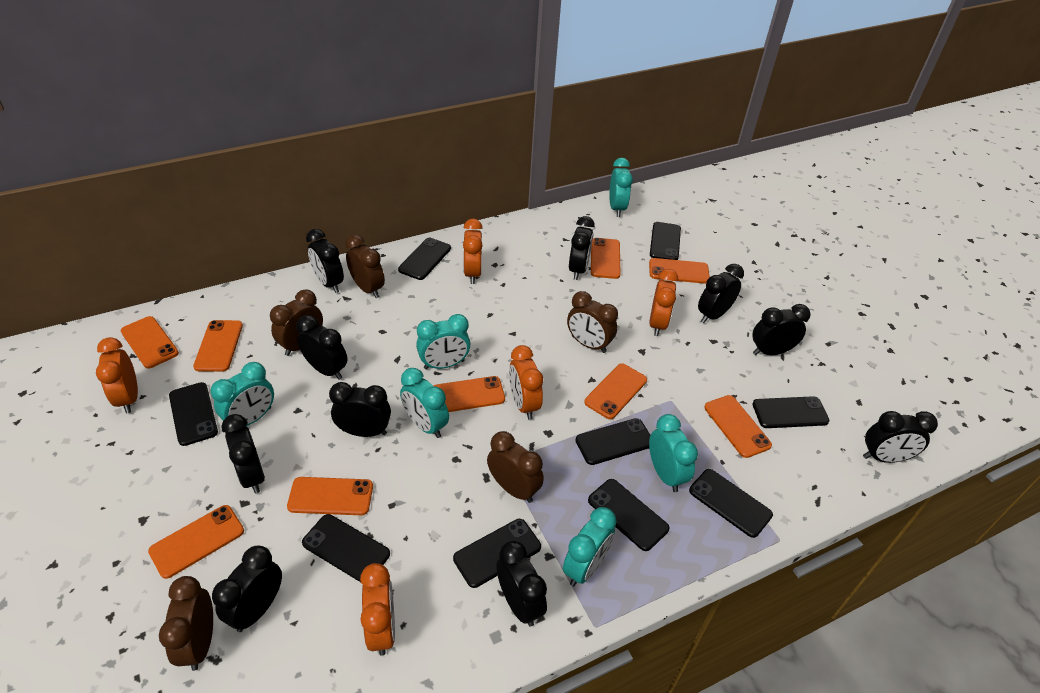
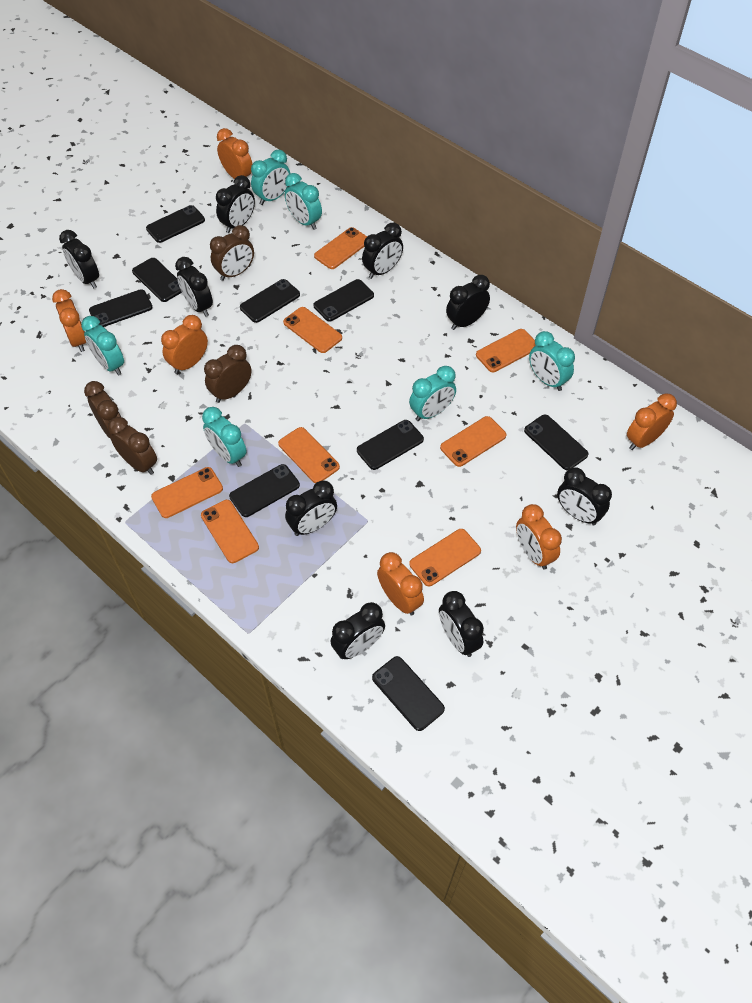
black clock: 10 -> 9
brown clock: 5 -> 4
orange clock: 5 -> 6
orange phone: 9 -> 8

